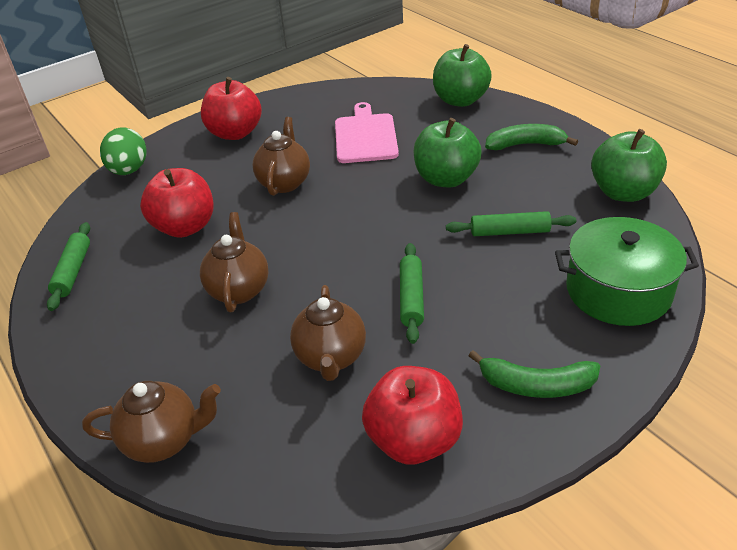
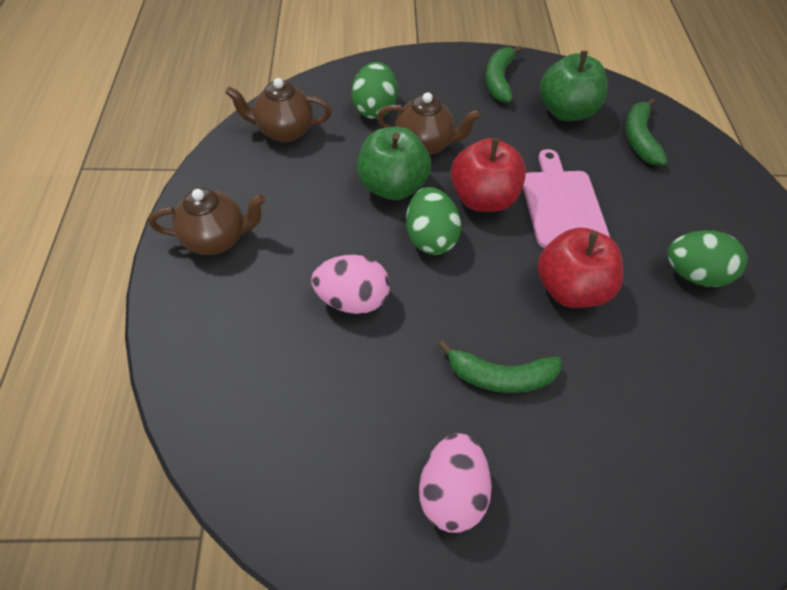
brown teapot: 4 -> 3
green apple: 3 -> 2
green banana: 2 -> 3
green egg: 1 -> 3
green pot: 1 -> 0
green rolling pin: 3 -> 0
pink egg: 0 -> 2
red apple: 3 -> 2

